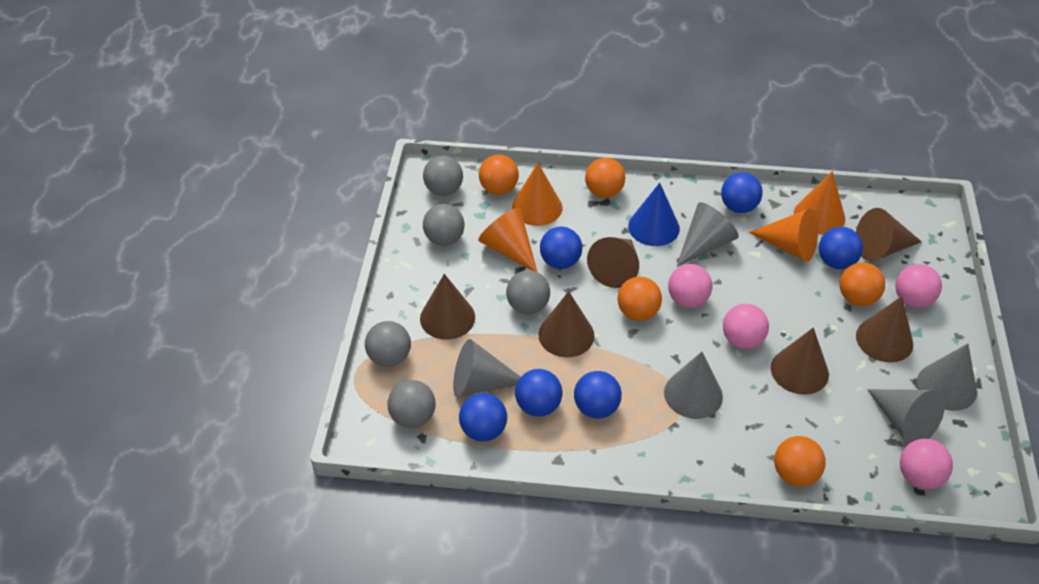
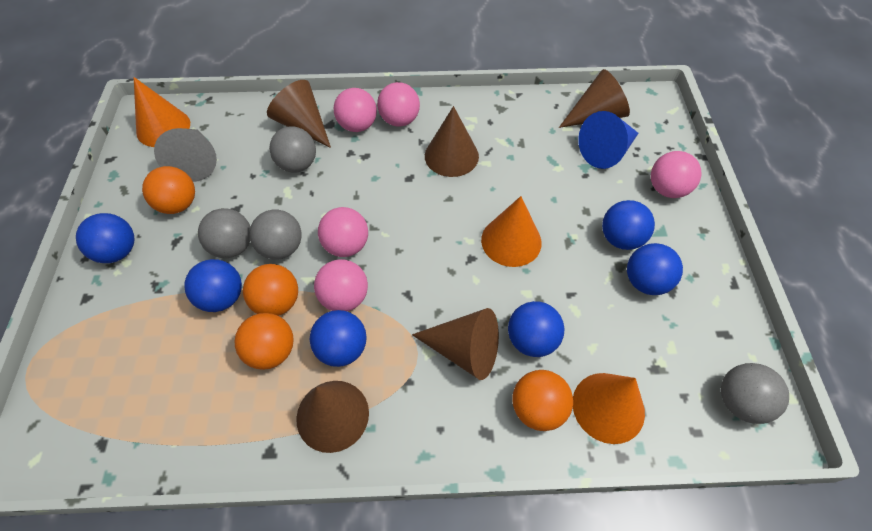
brown cone: 6 -> 5
grey ball: 5 -> 4
grey cone: 5 -> 1
orange ball: 5 -> 4
orange cone: 4 -> 3
pink ball: 4 -> 5

